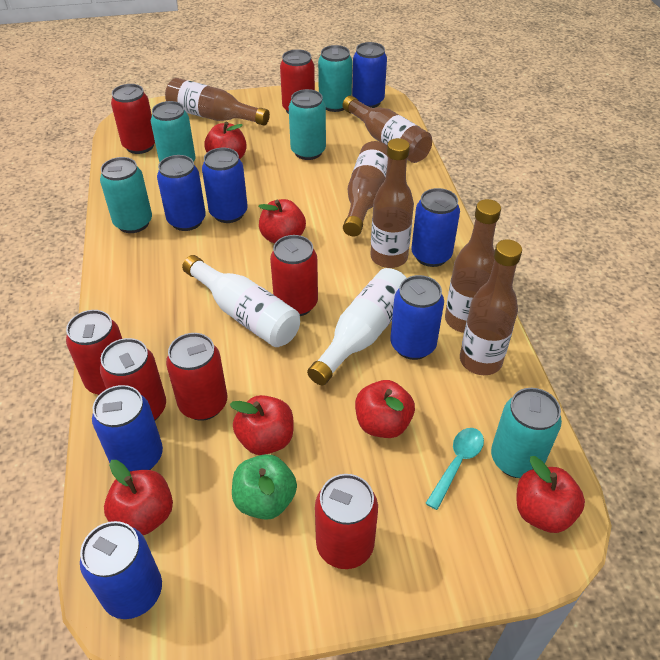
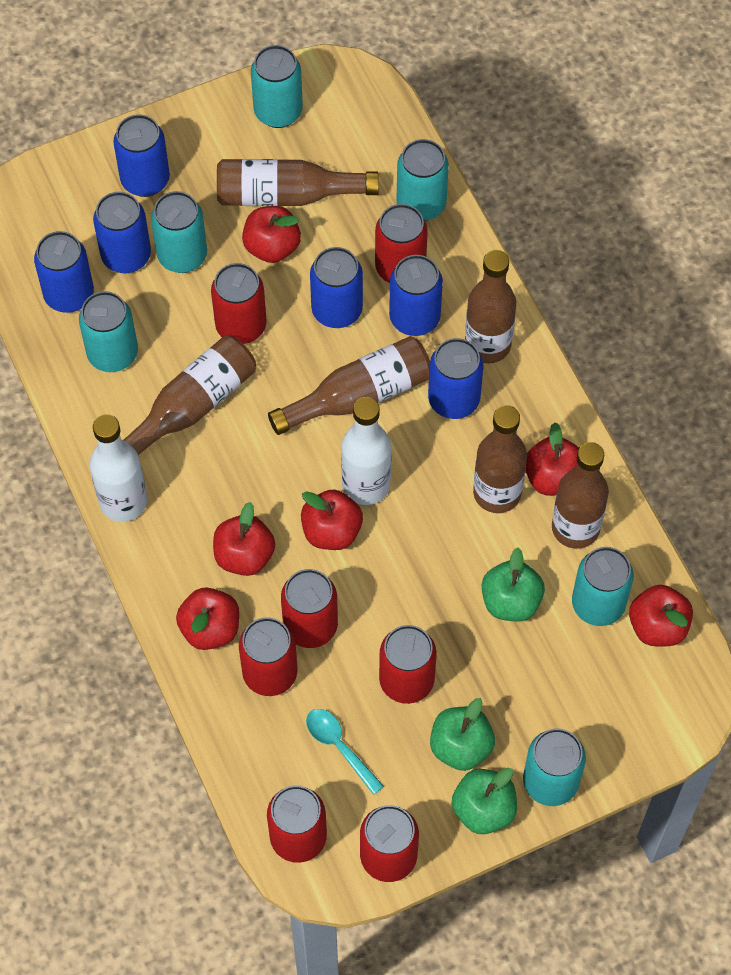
blue can: 7 -> 6
green apple: 1 -> 3
turquoise can: 5 -> 6

